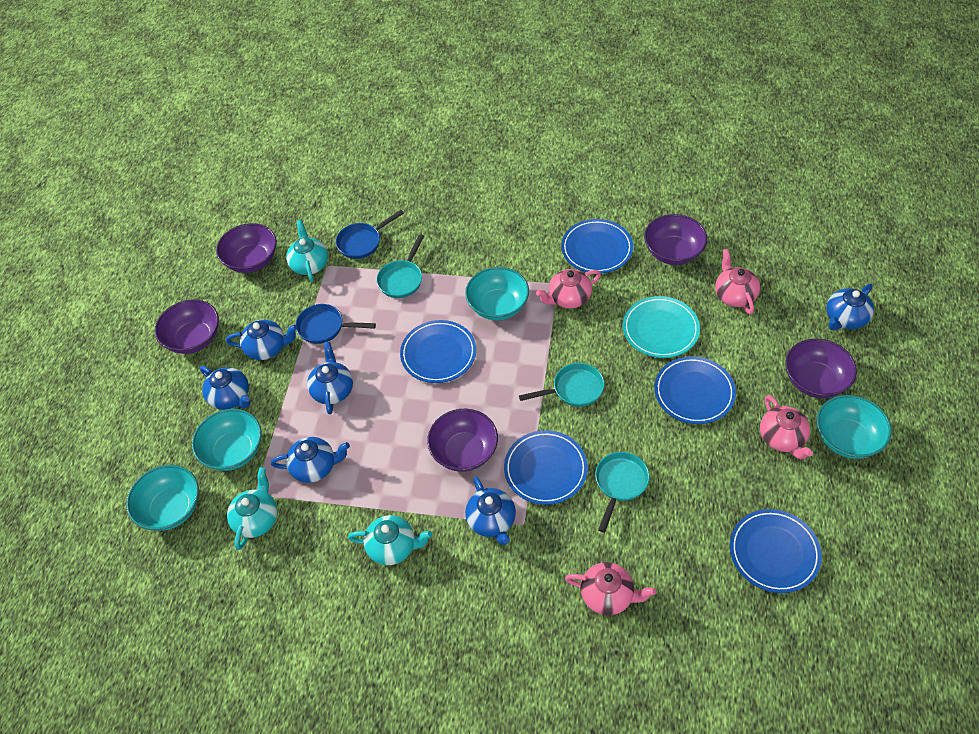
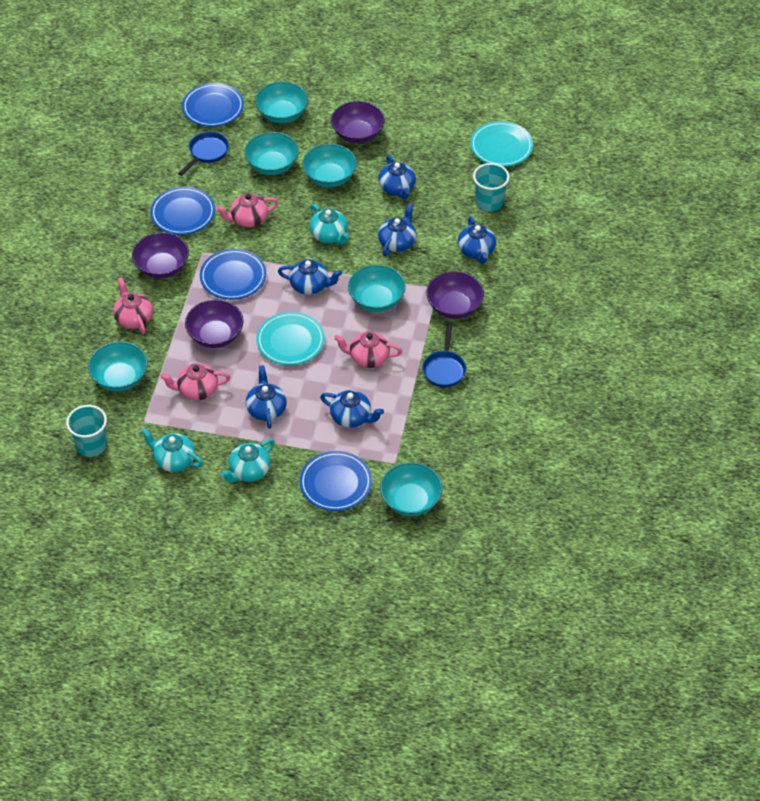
blue plate: 5 -> 4
purple bowl: 5 -> 4
turquoise bowl: 4 -> 6
turquoise cup: 0 -> 2
turquoise pan: 3 -> 0
turquoise plate: 1 -> 2

